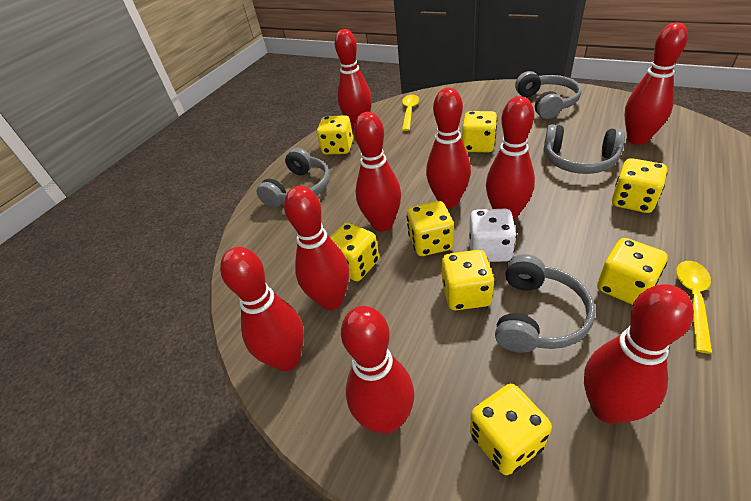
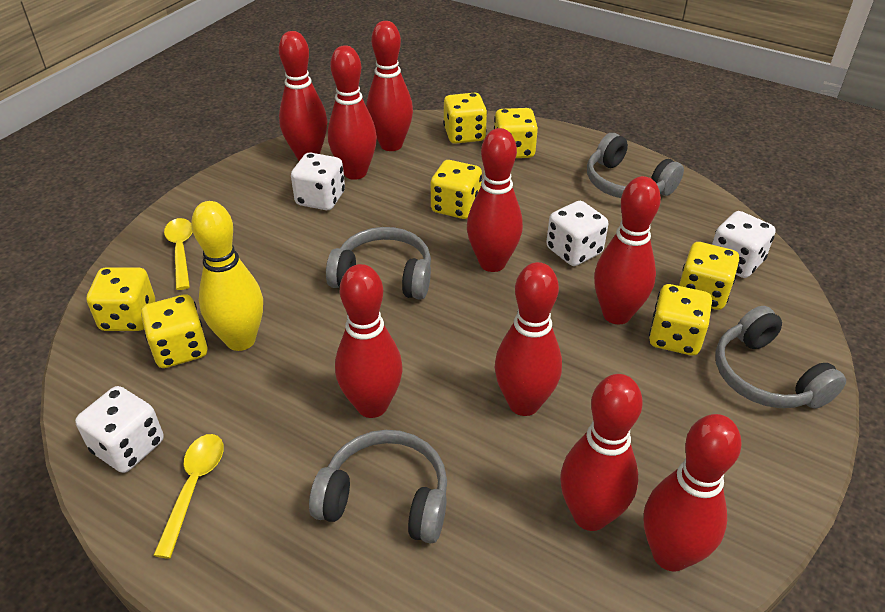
white dice: 1 -> 4
yellow bowling pin: 0 -> 1
yellow dice: 8 -> 7

